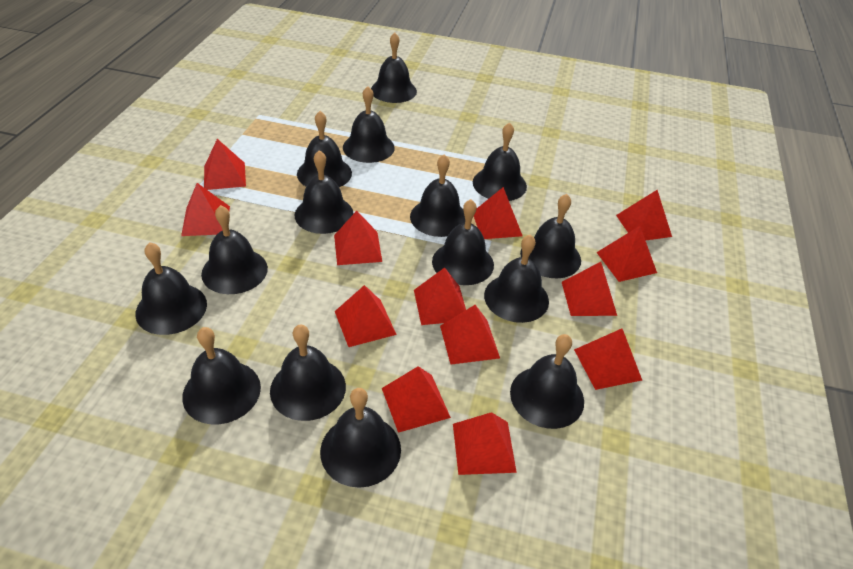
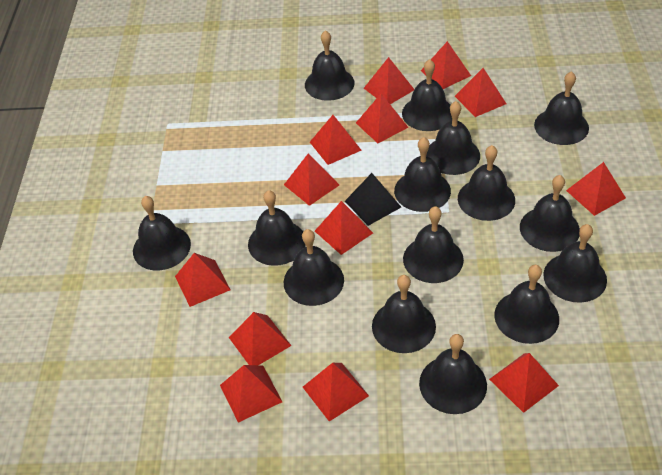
black pyramid: 0 -> 1

